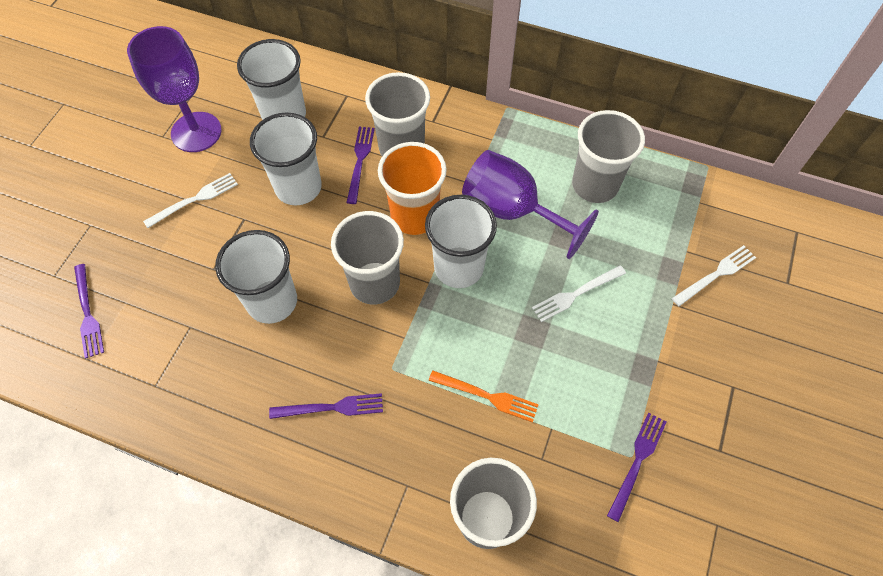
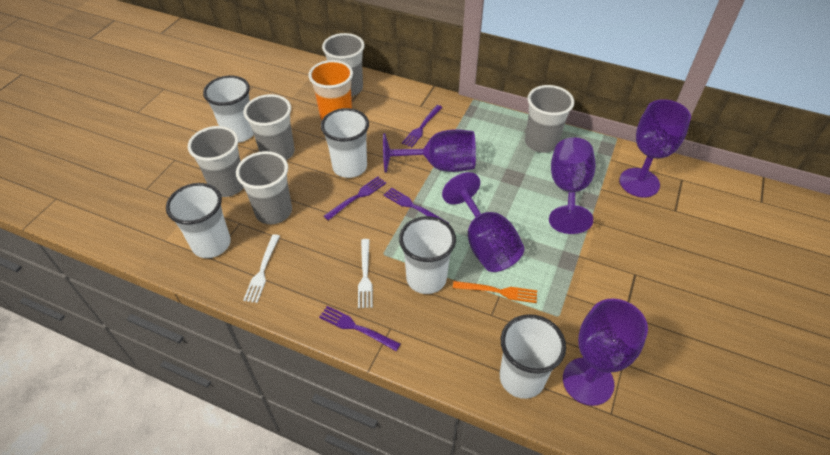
grey cup: 4 -> 5
purple goblet: 2 -> 5
white cup: 4 -> 5
white fork: 3 -> 2

